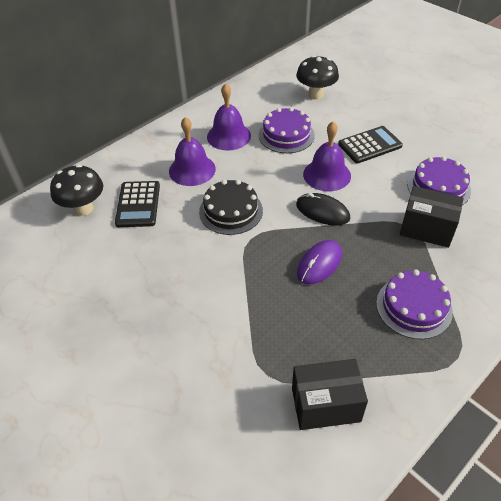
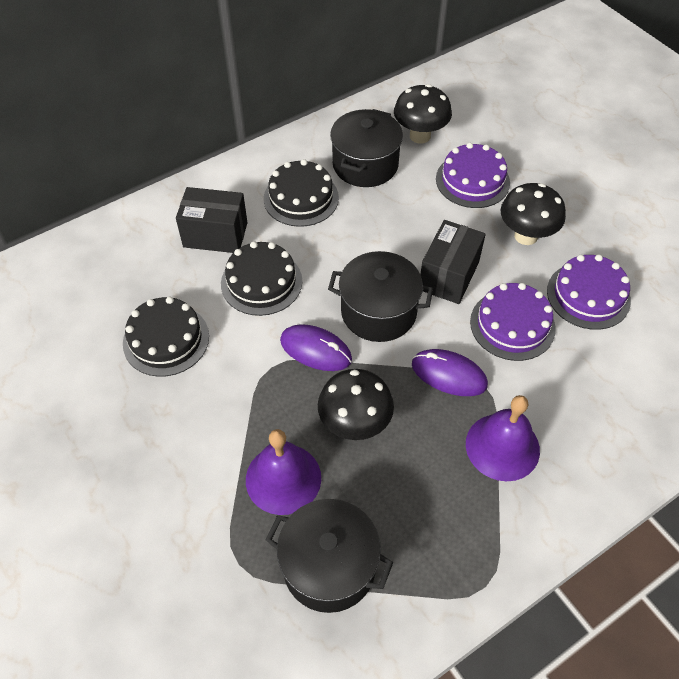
black cake: 1 -> 3
black calculator: 2 -> 0
black mouse: 1 -> 0
black mushroom: 2 -> 3
black pot: 0 -> 3
purple bell: 3 -> 2
purple mouse: 1 -> 2

